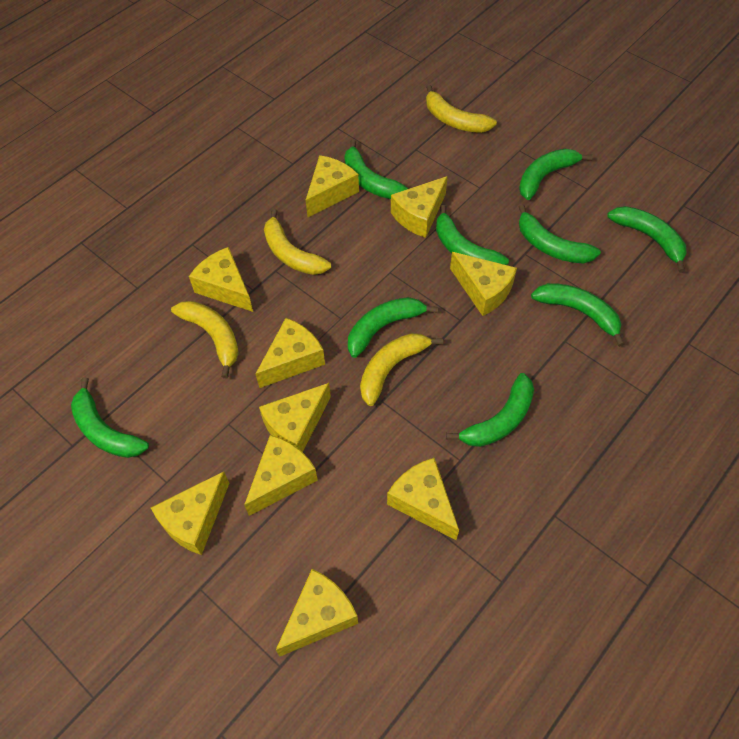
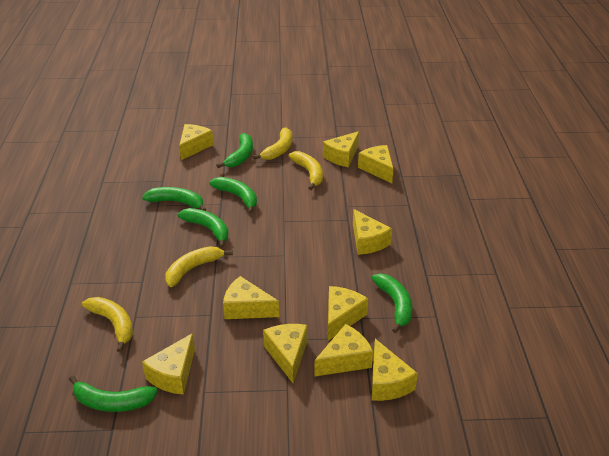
green banana: 9 -> 6

